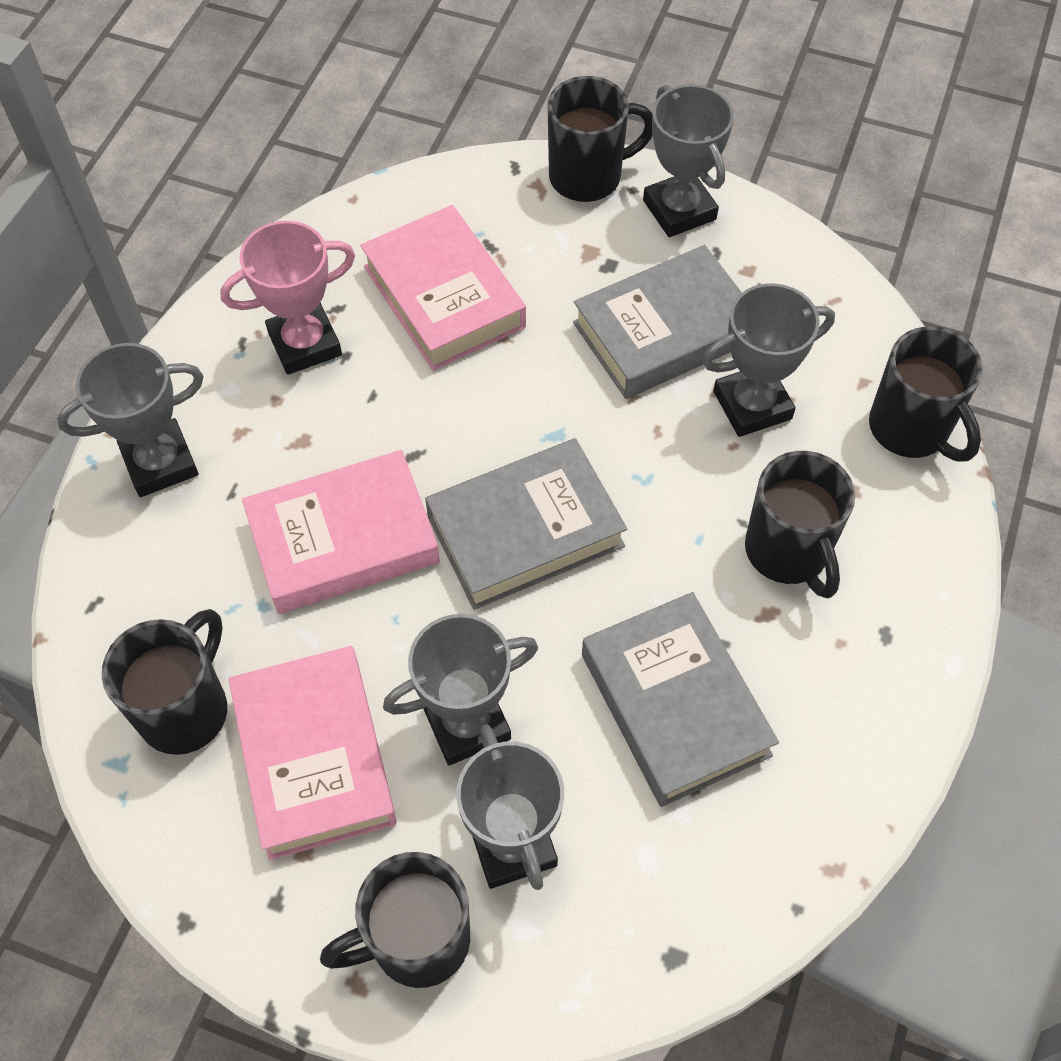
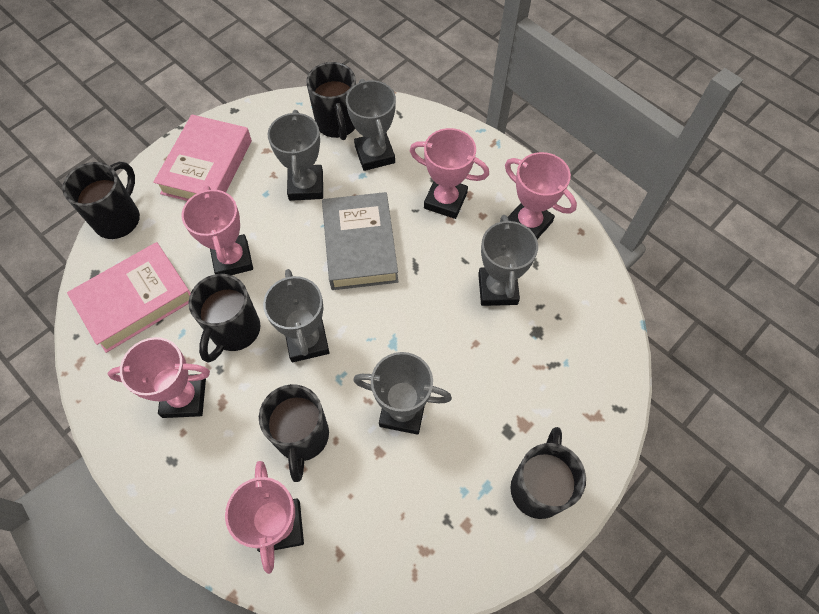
grey book: 3 -> 1
pink book: 3 -> 2
pink trophy: 1 -> 5

